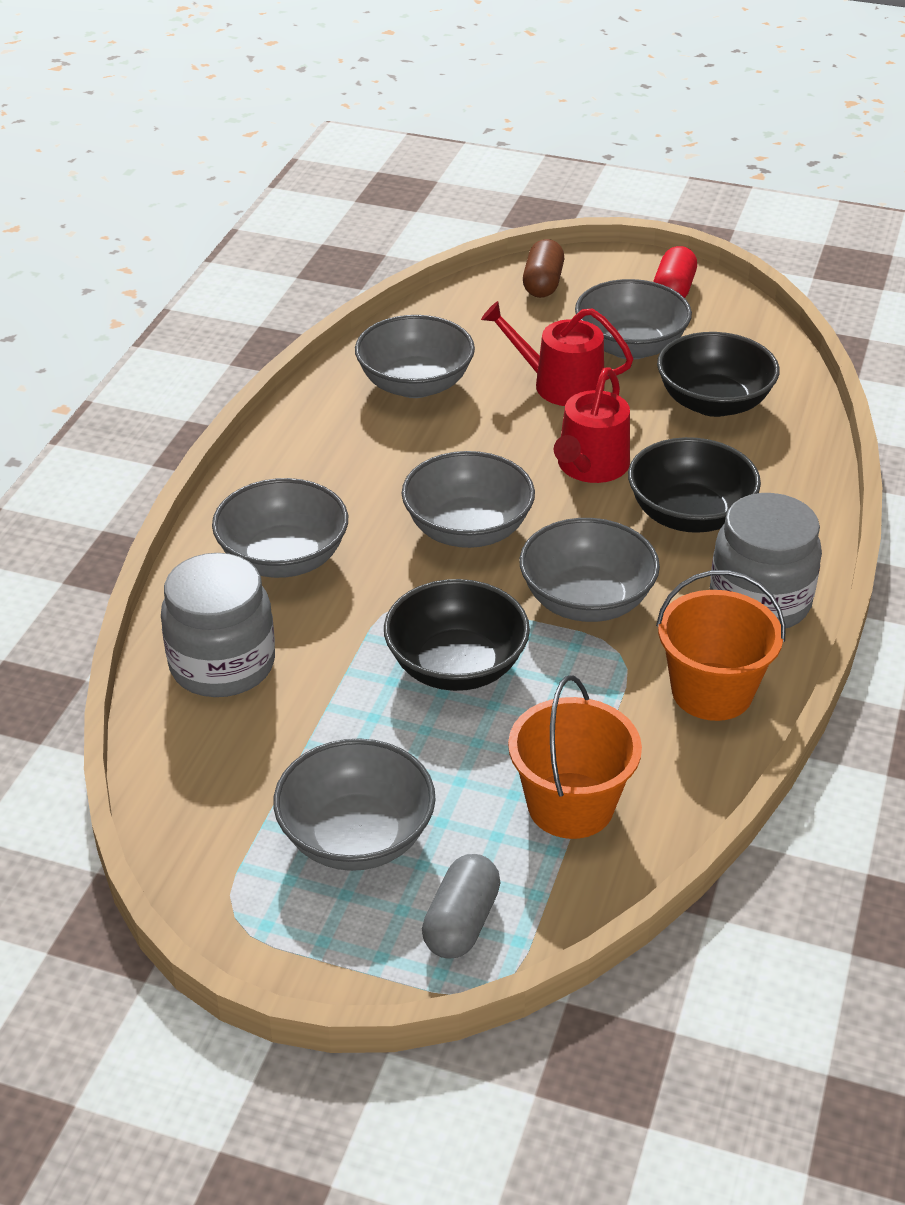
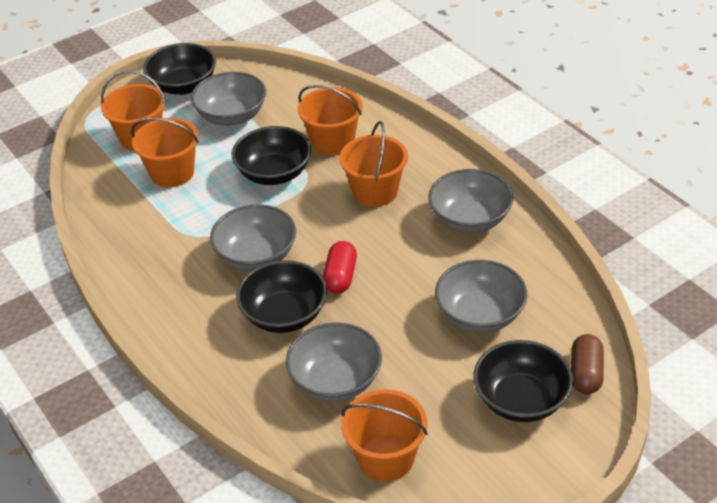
black bowl: 3 -> 4
grey bowl: 6 -> 5
grey capsule: 1 -> 0
grey jar: 2 -> 0
orange bucket: 2 -> 5
red watering can: 2 -> 0

